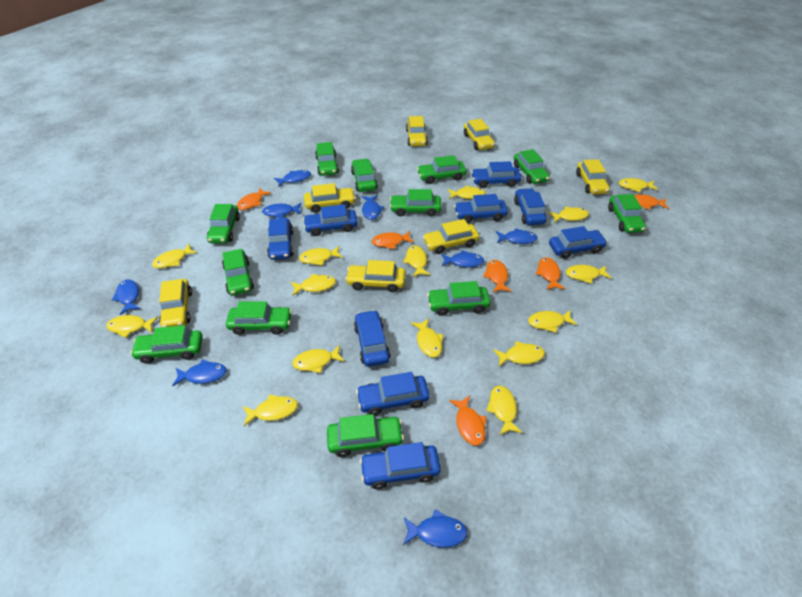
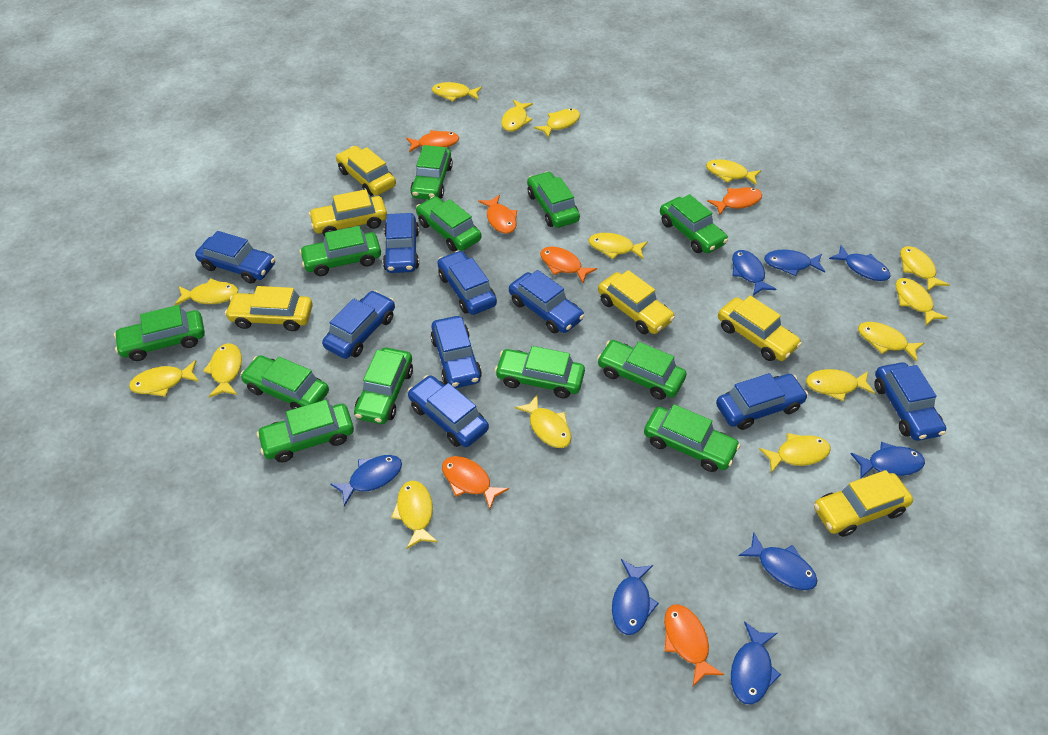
yellow car: 7 -> 6

